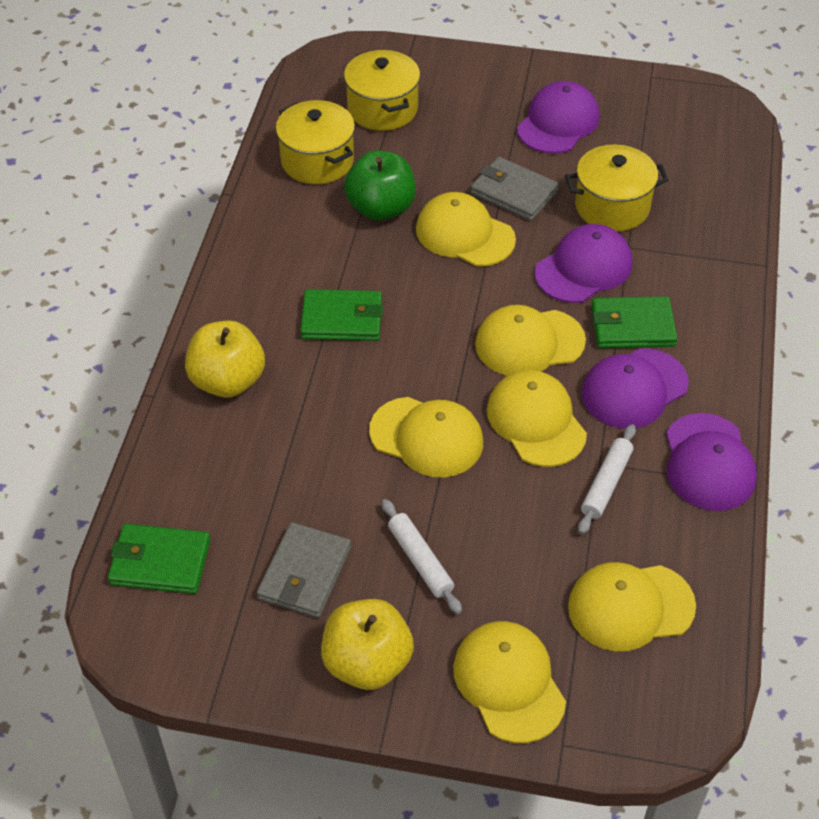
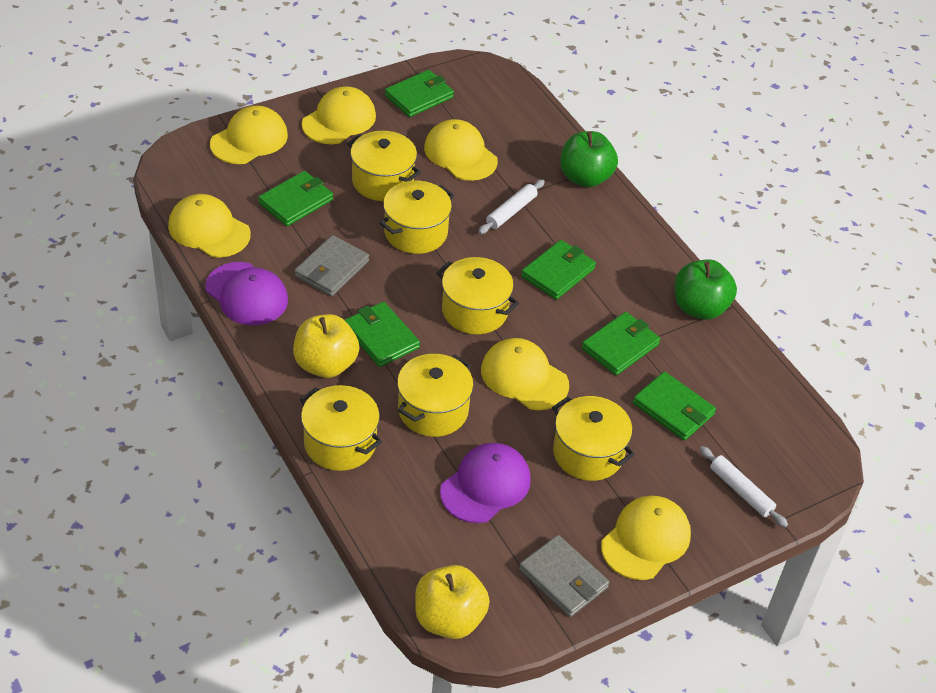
green apple: 1 -> 2
green wallet: 3 -> 6
purple cap: 4 -> 2
yellow pot: 3 -> 6

